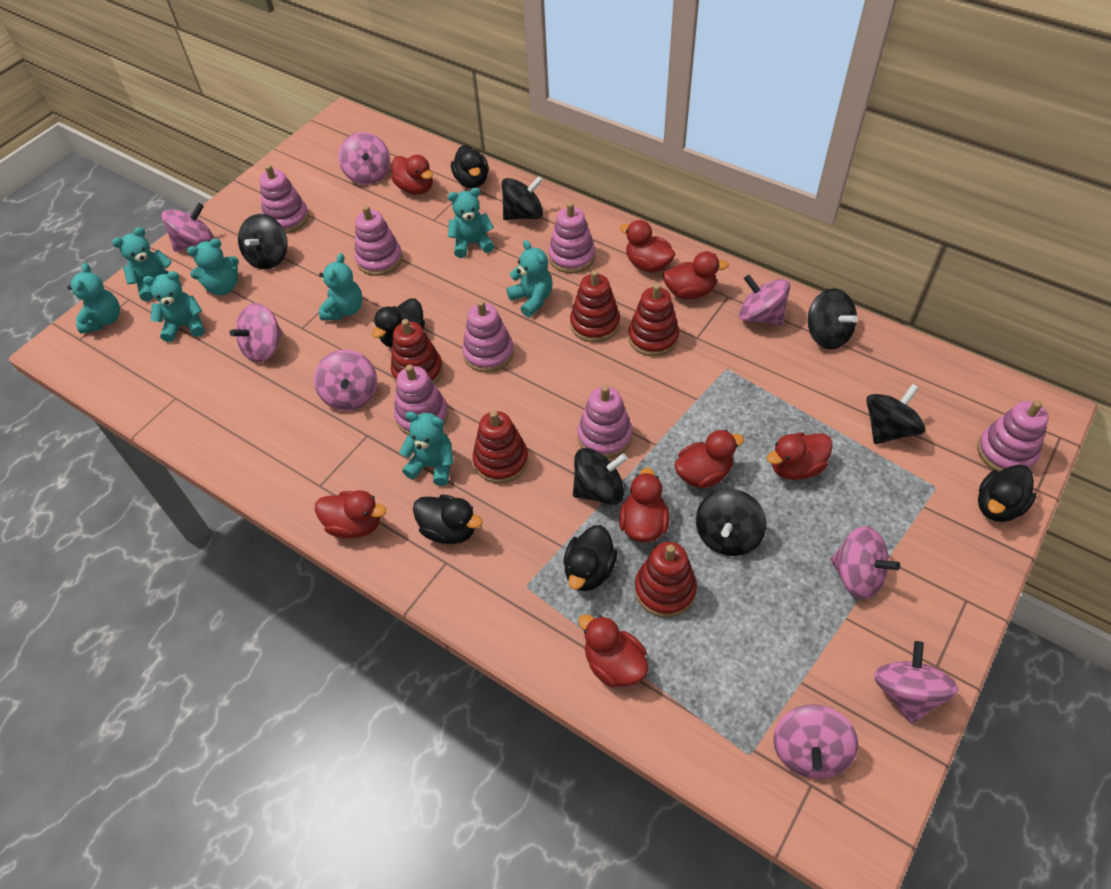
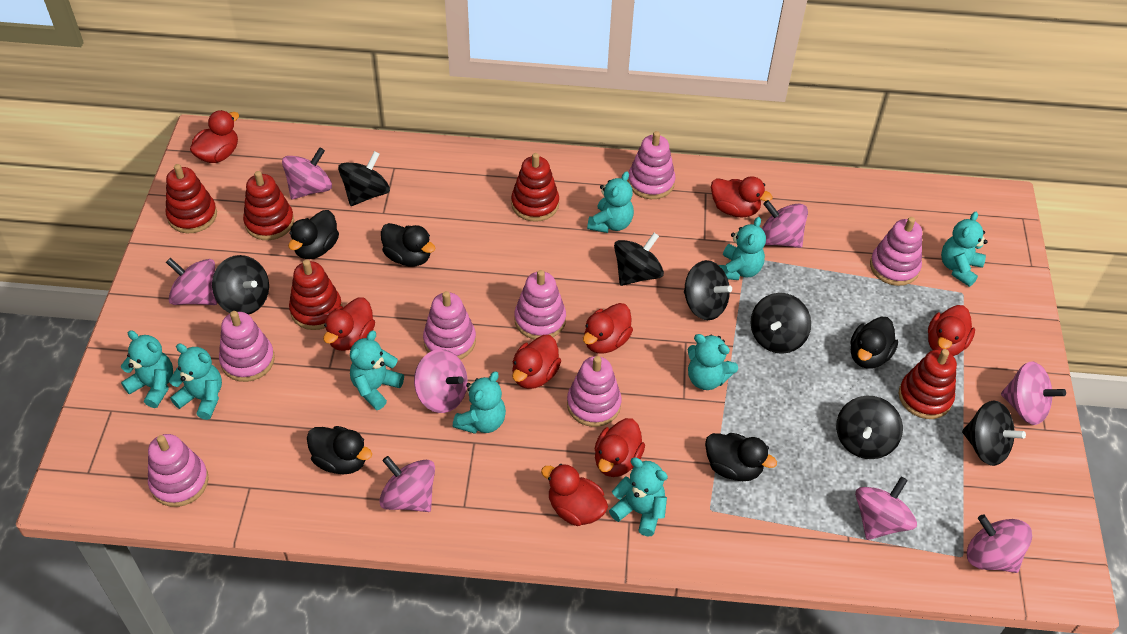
black spinning top: 6 -> 7
turquoise teddy bear: 8 -> 9

